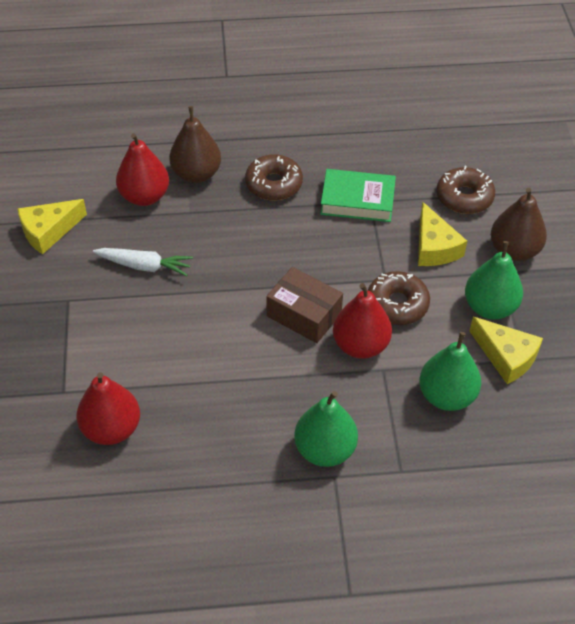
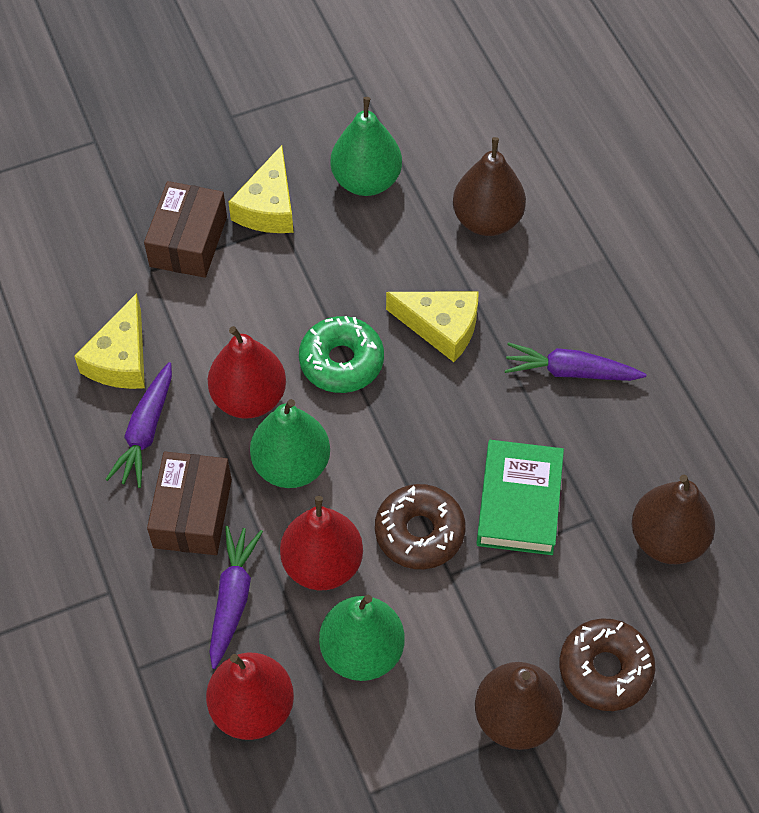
brown box: 1 -> 2
brown donut: 3 -> 2
brown pear: 2 -> 3
green donut: 0 -> 1
purple carrot: 0 -> 3
white carrot: 1 -> 0

